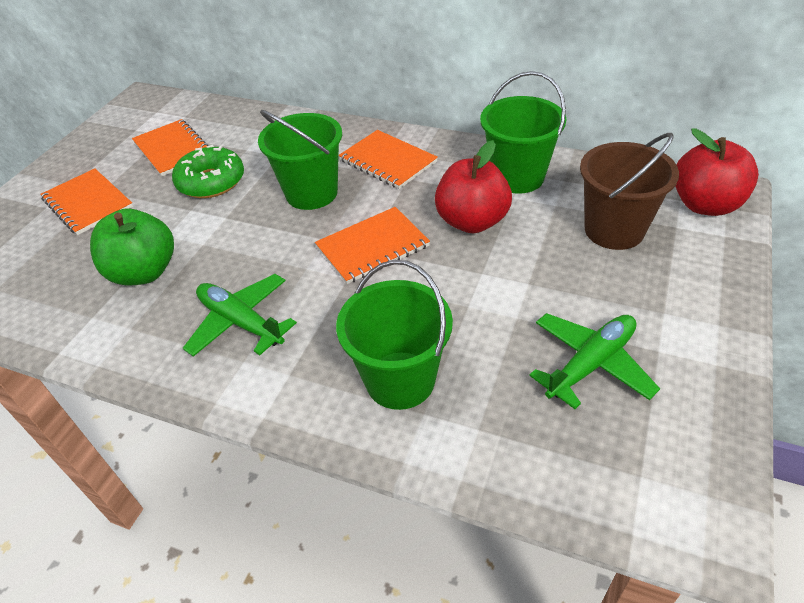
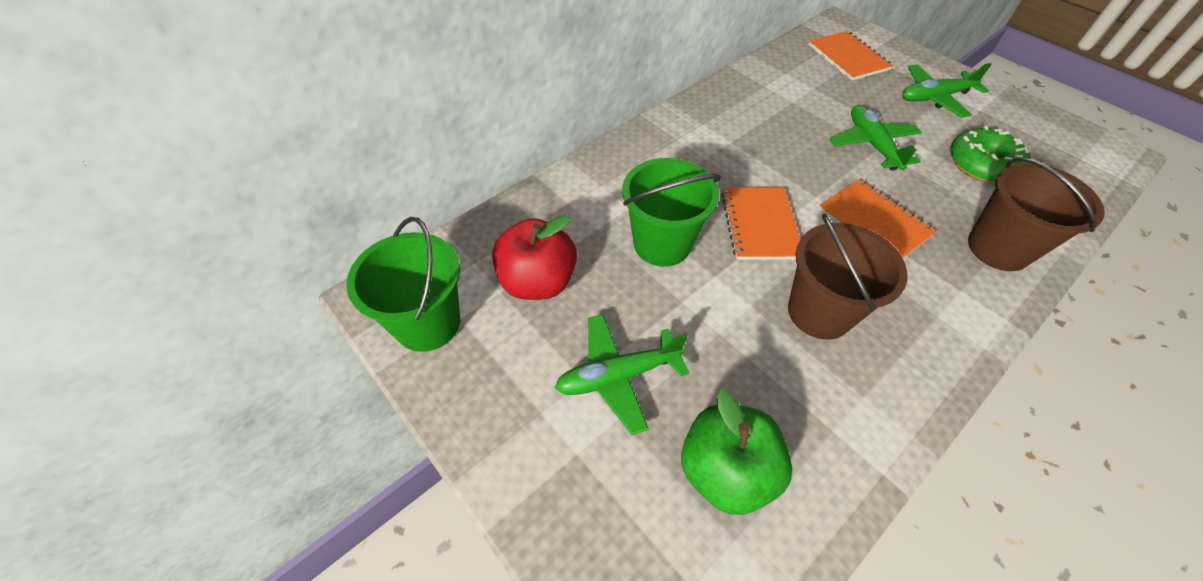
brown bucket: 1 -> 2
green bucket: 3 -> 2
green plane: 2 -> 3
orange notebook: 4 -> 3
red apple: 2 -> 1

